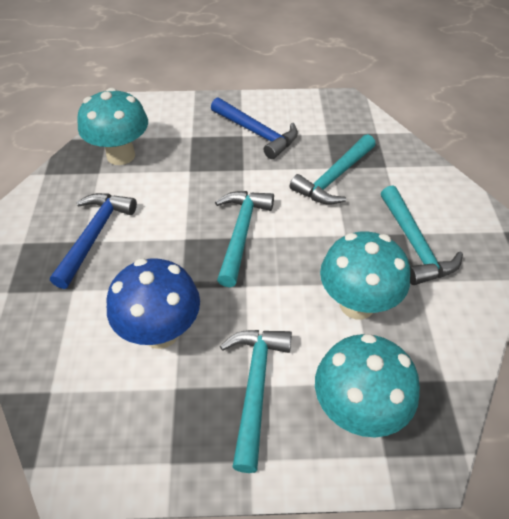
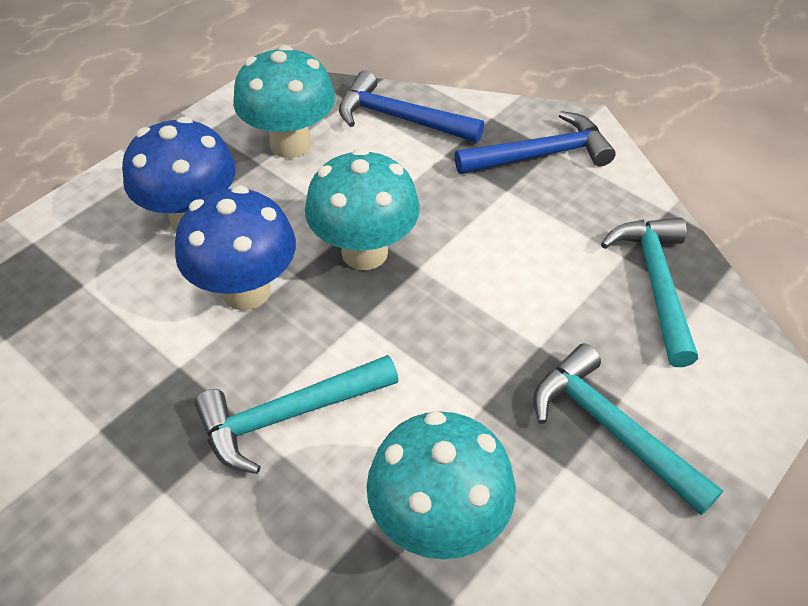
blue mushroom: 1 -> 2
turquoise hammer: 4 -> 3

